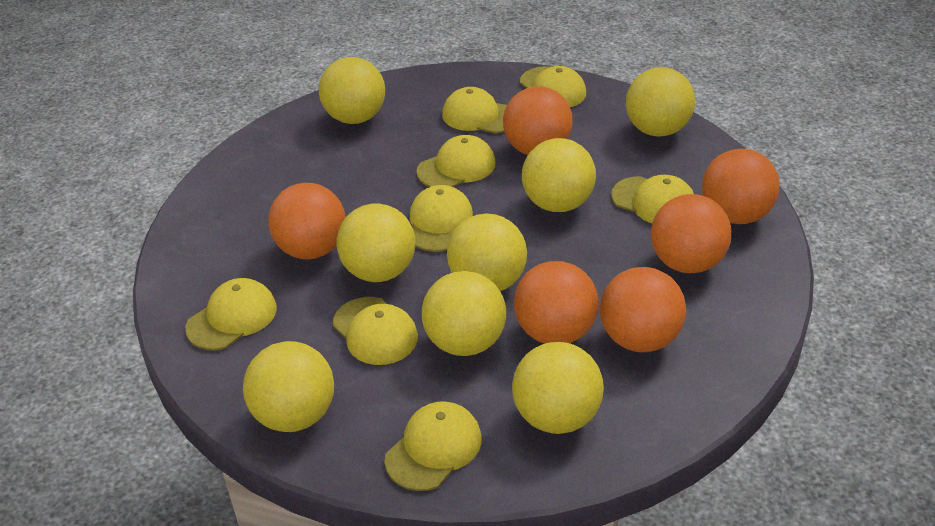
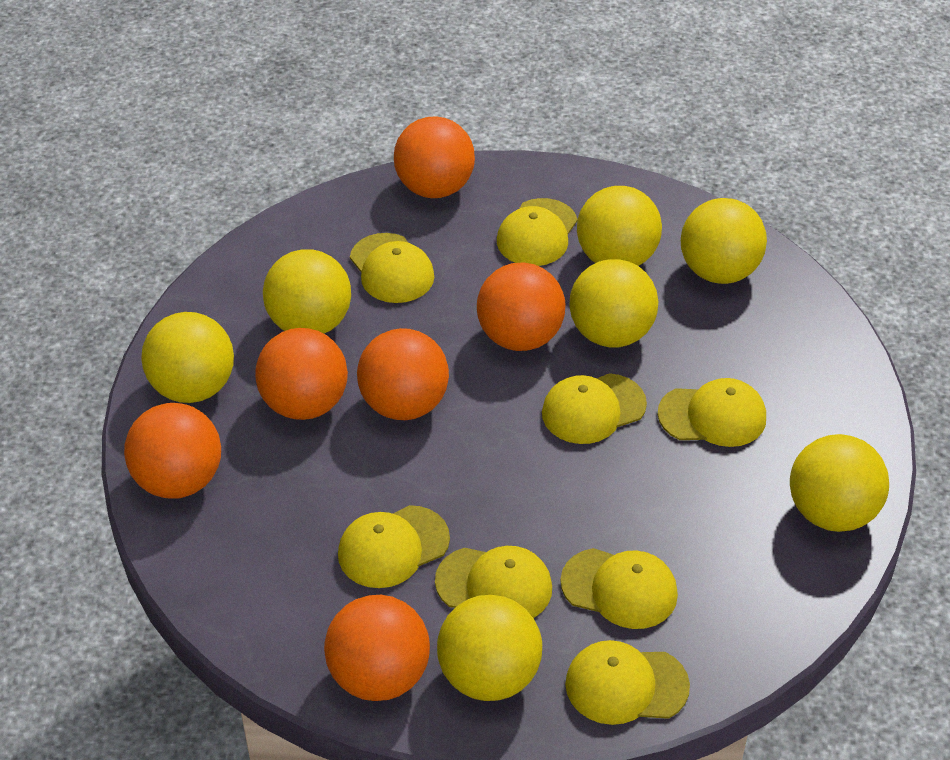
yellow ball: 8 -> 7

